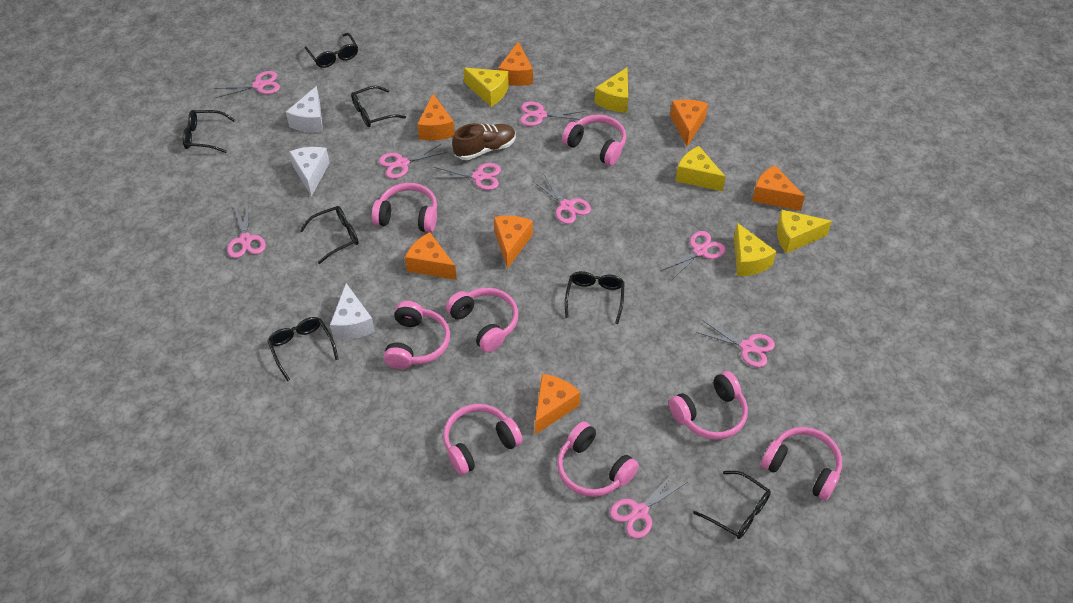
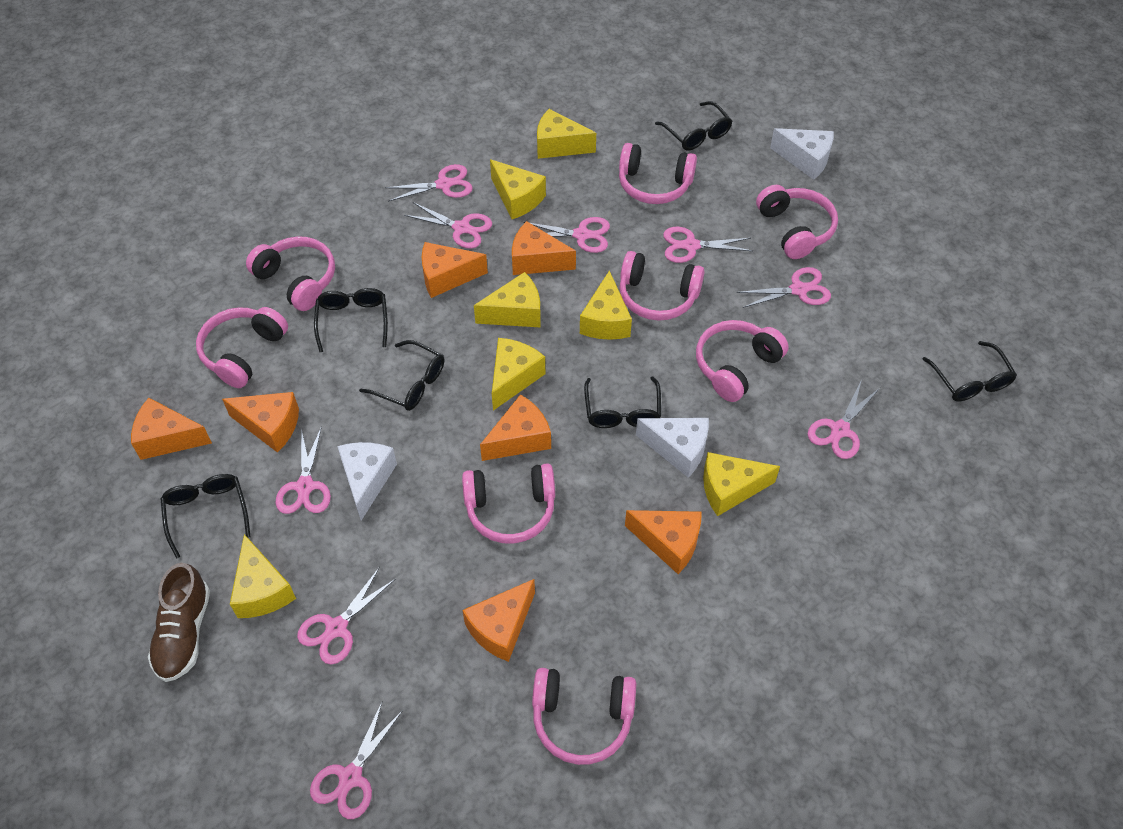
black glasses: 7 -> 6
yellow cheese: 5 -> 7

